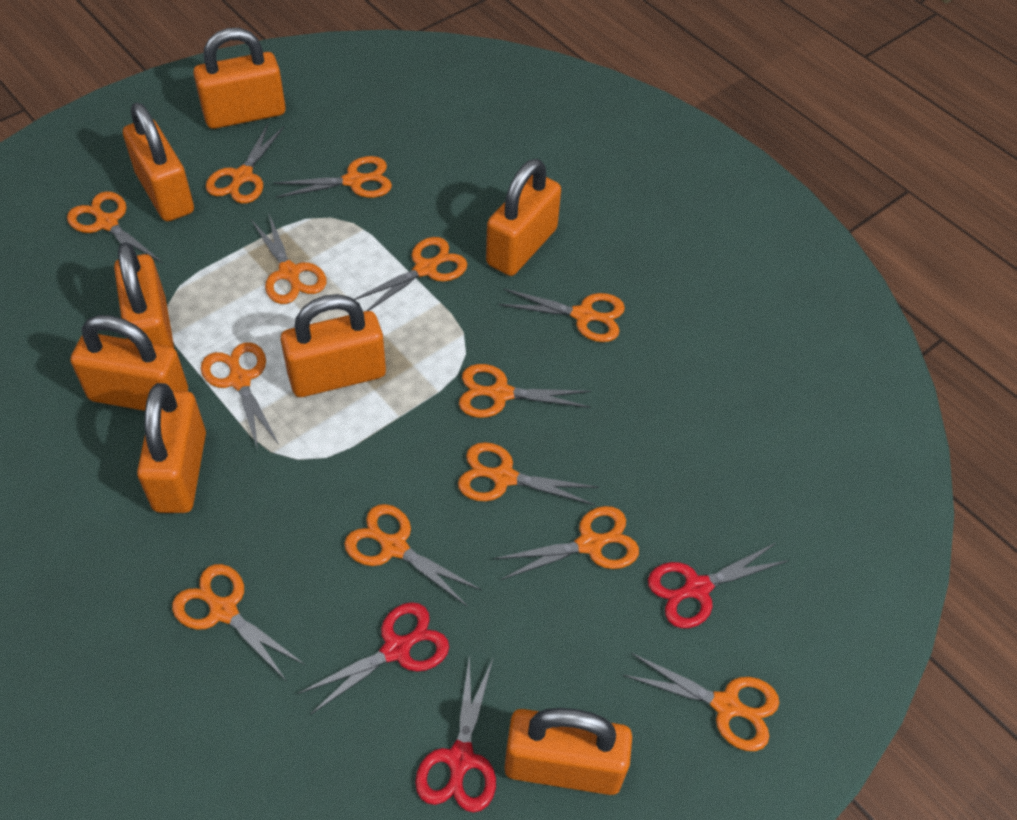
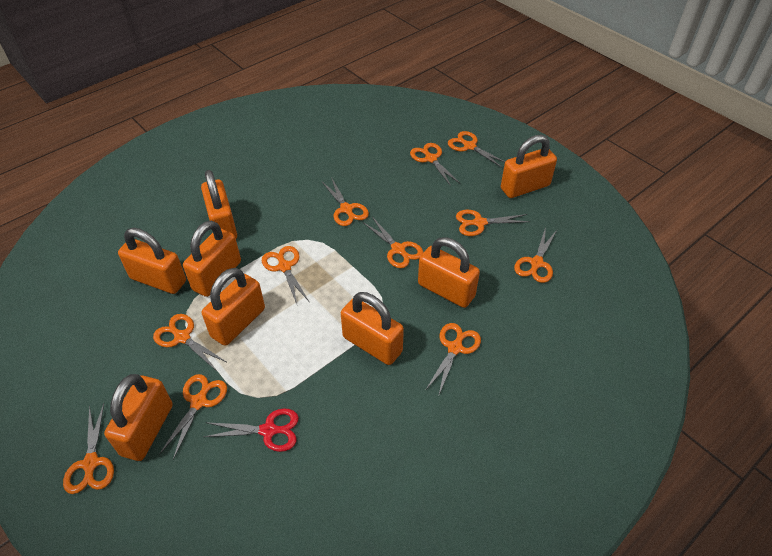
orange scissors: 13 -> 11
red scissors: 3 -> 1

